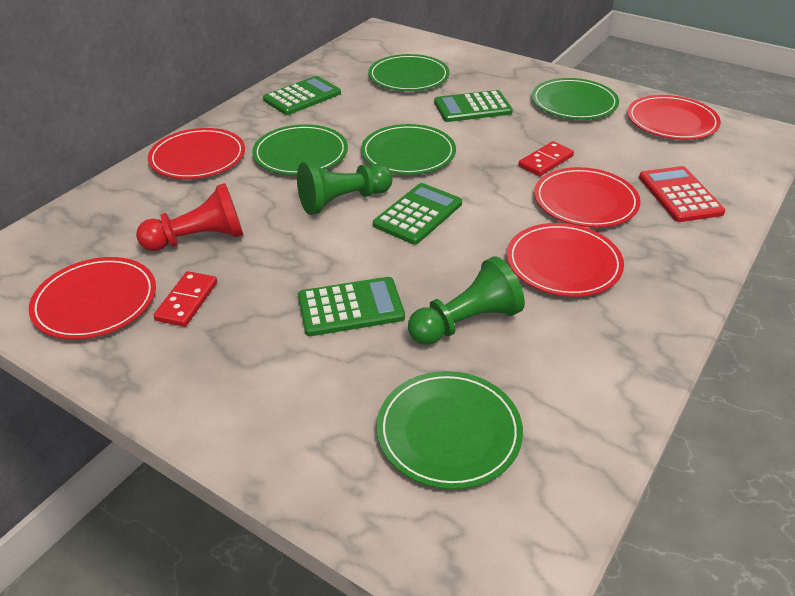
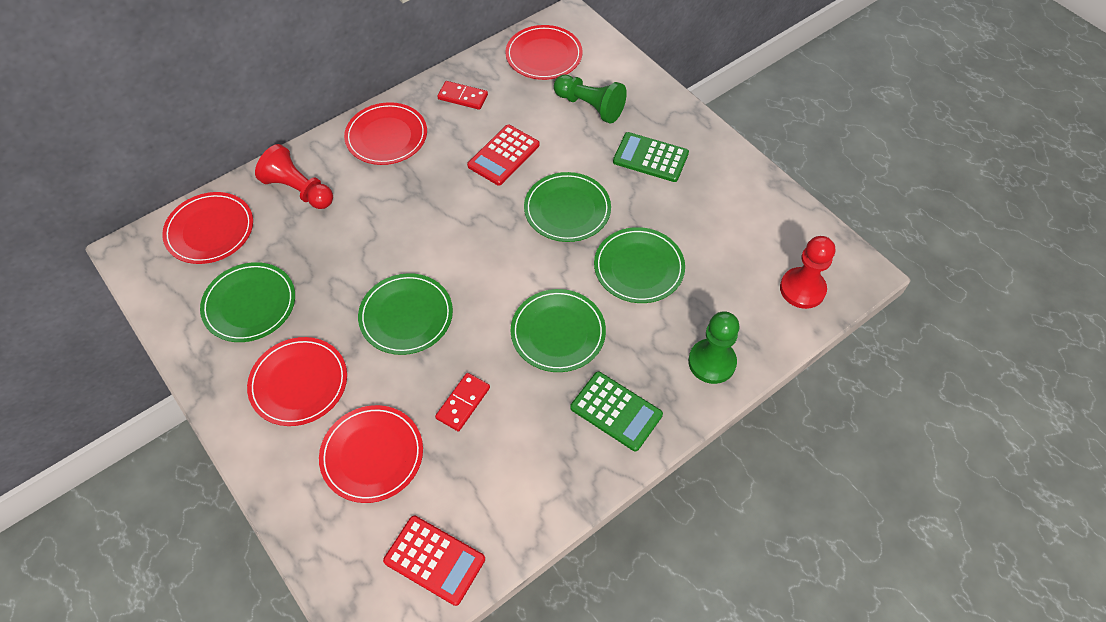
green calculator: 4 -> 2
red calculator: 1 -> 2
red pawn: 1 -> 2

